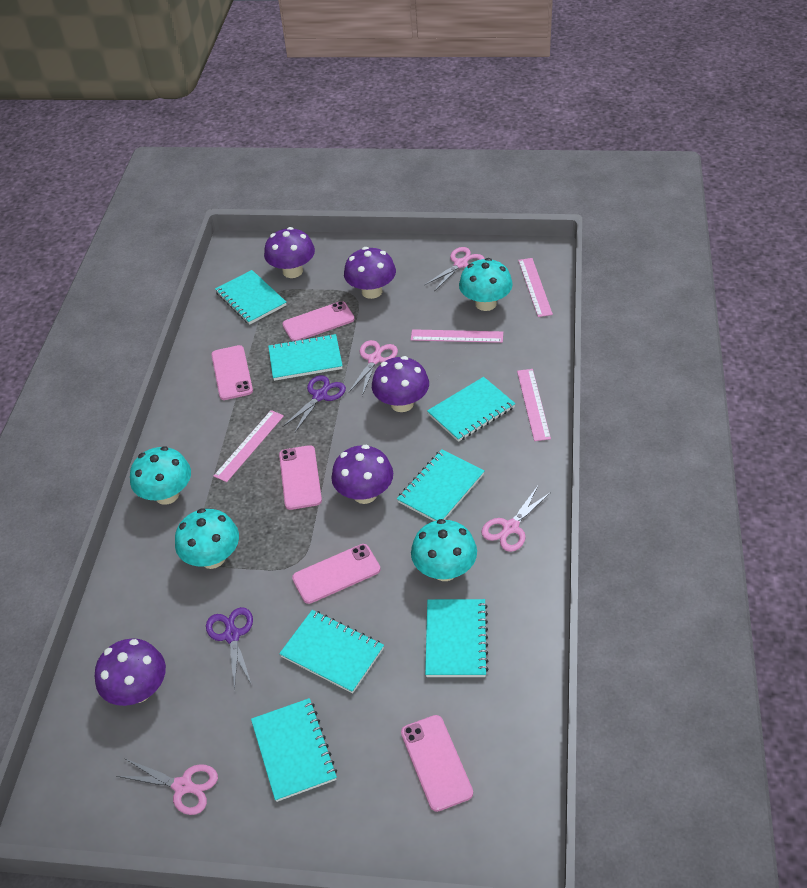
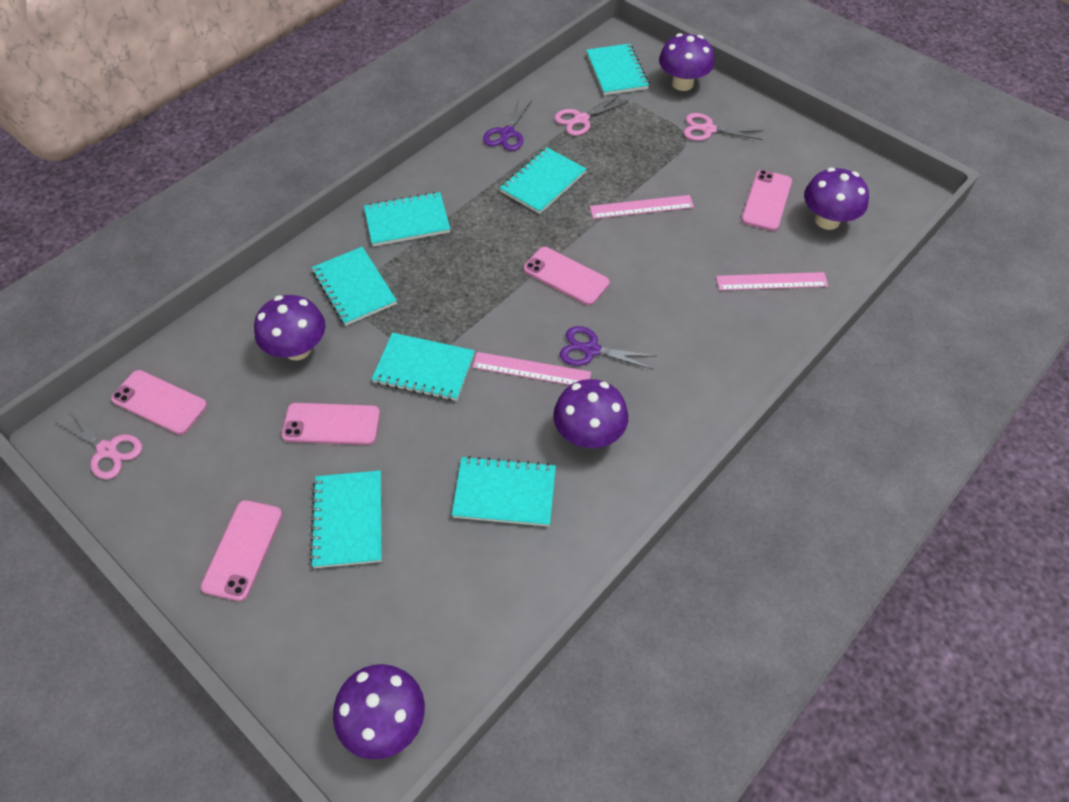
pink ruler: 4 -> 3
pink scissors: 4 -> 3
turquoise mushroom: 4 -> 0

